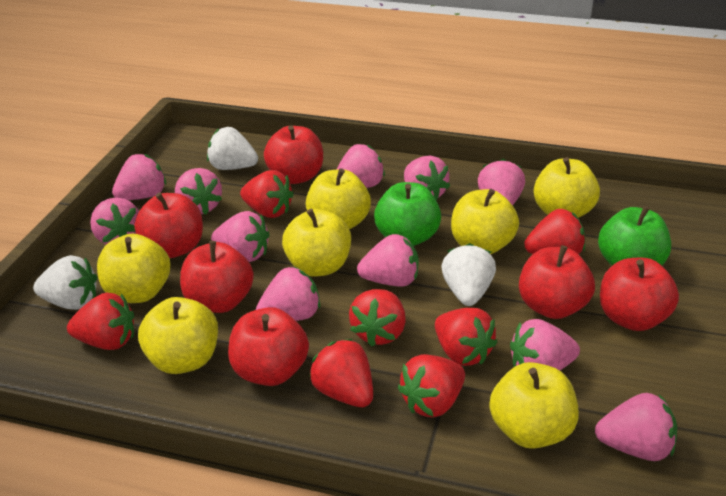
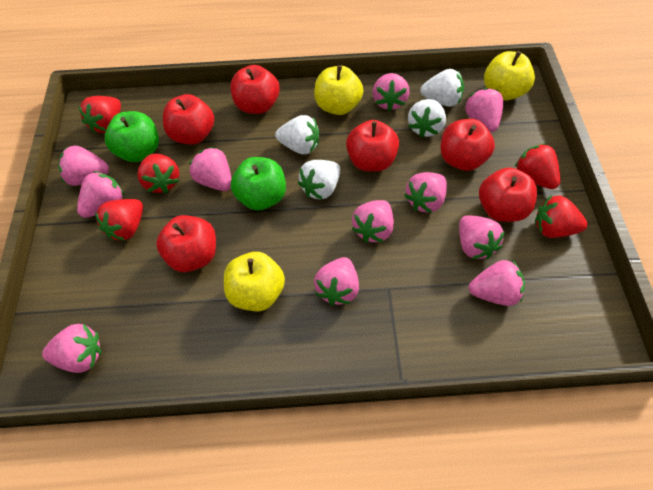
red strawberry: 7 -> 5
white strawberry: 3 -> 4
yellow apple: 7 -> 3

